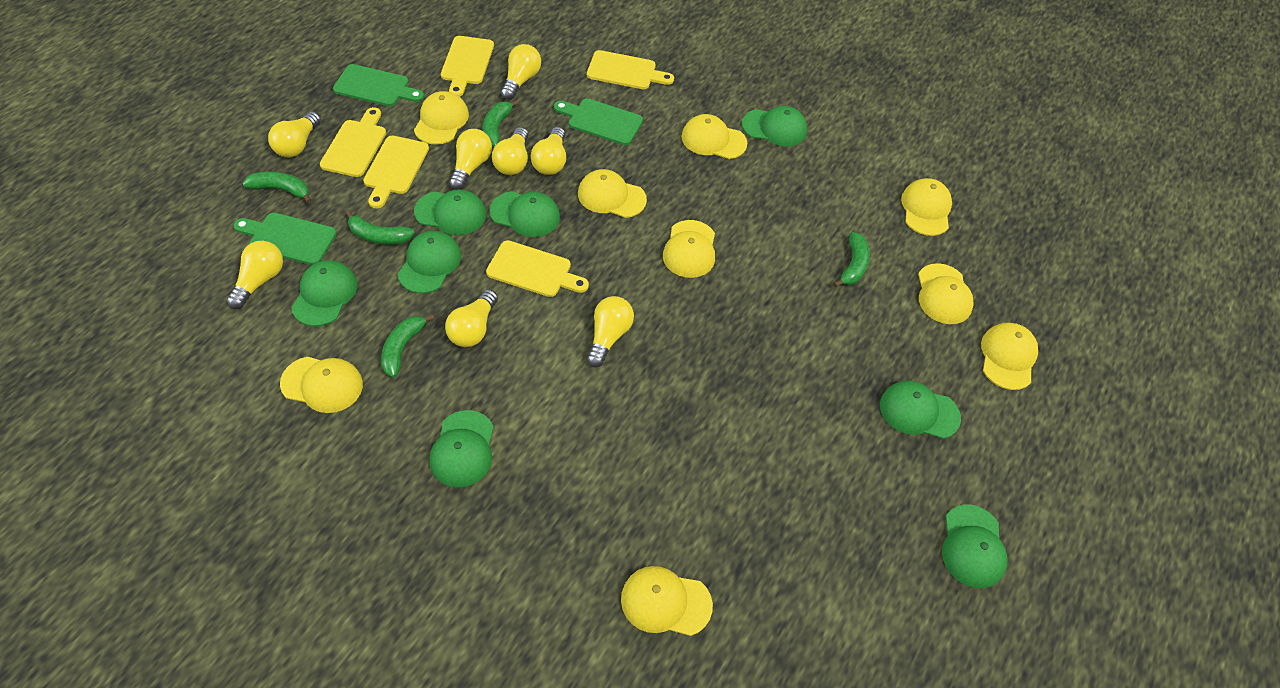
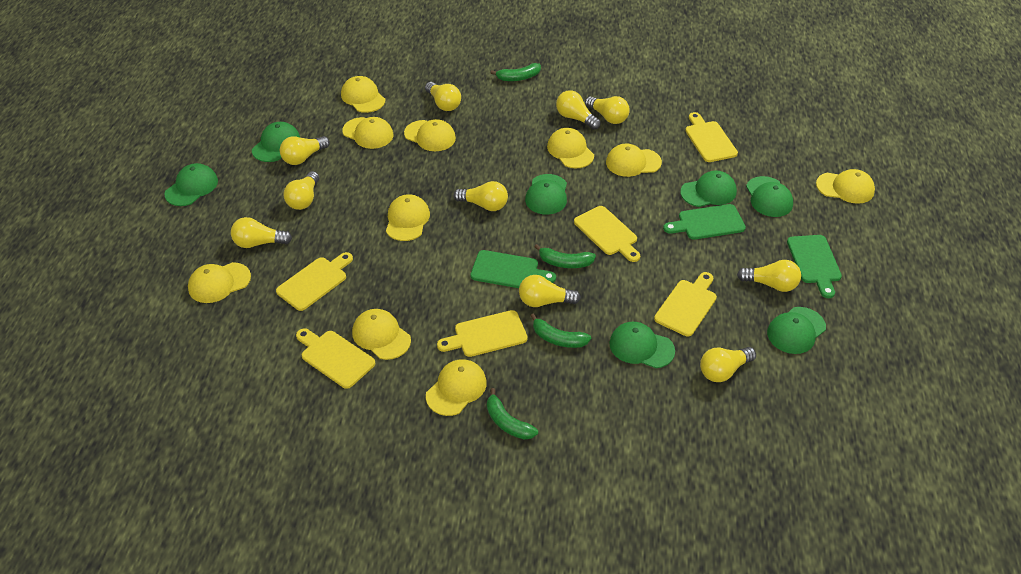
green banana: 5 -> 4
green cap: 8 -> 7
yellow cap: 9 -> 10
yellow cutting board: 5 -> 6
yellow light bulb: 8 -> 10

